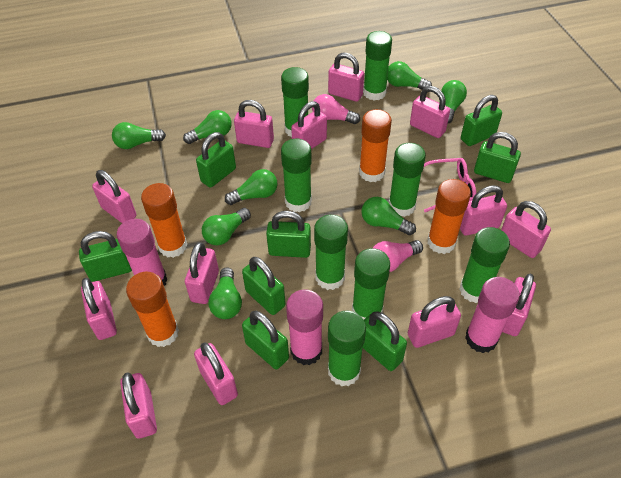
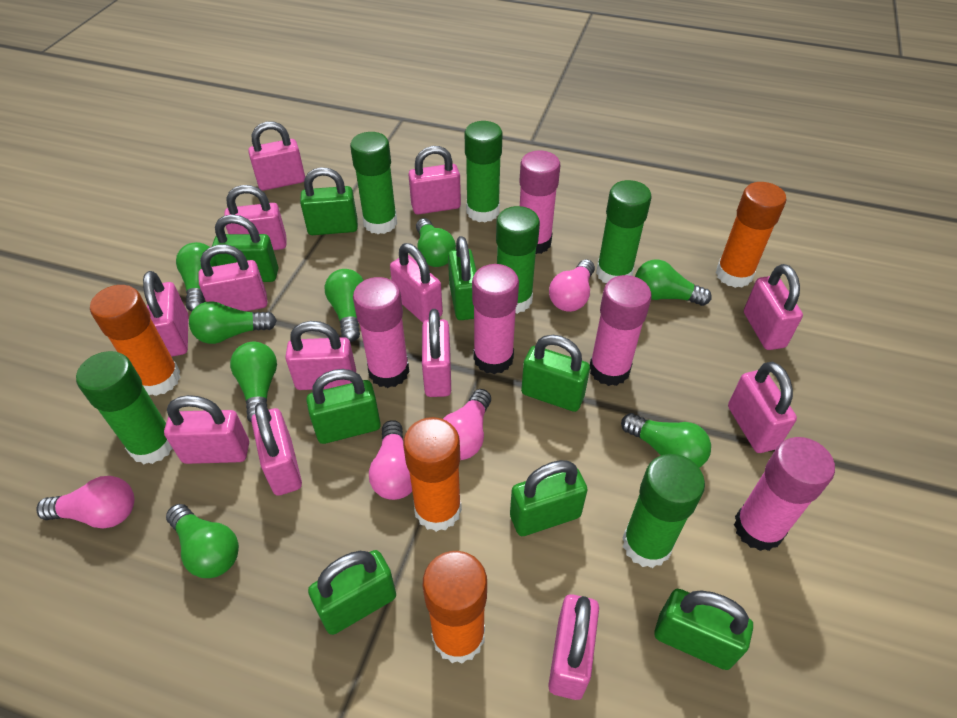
green glue stick: 8 -> 6
pink glasses: 1 -> 0
pink glue stick: 3 -> 5
pink light bulb: 2 -> 4

